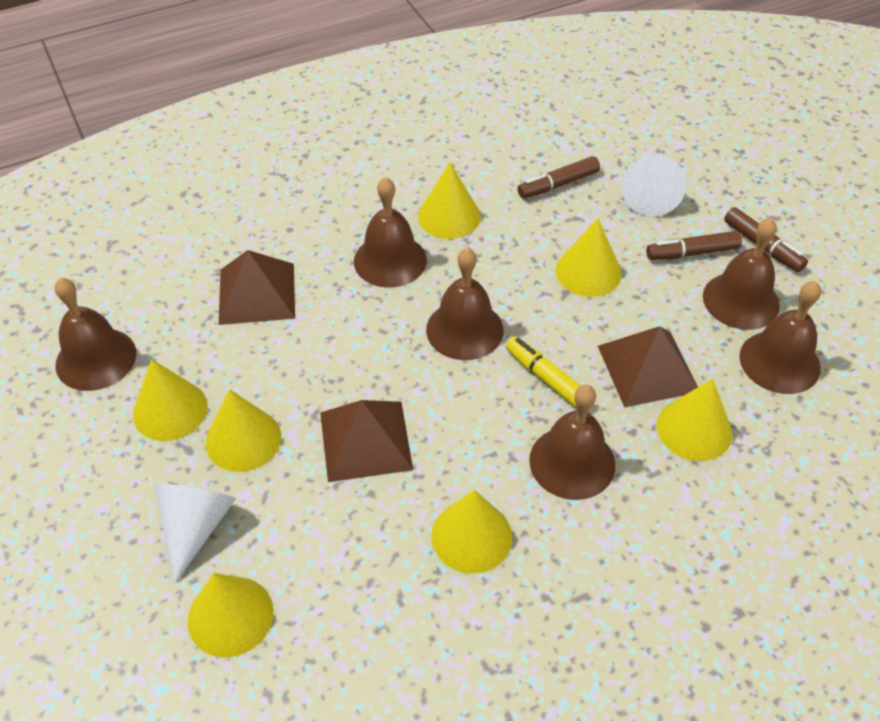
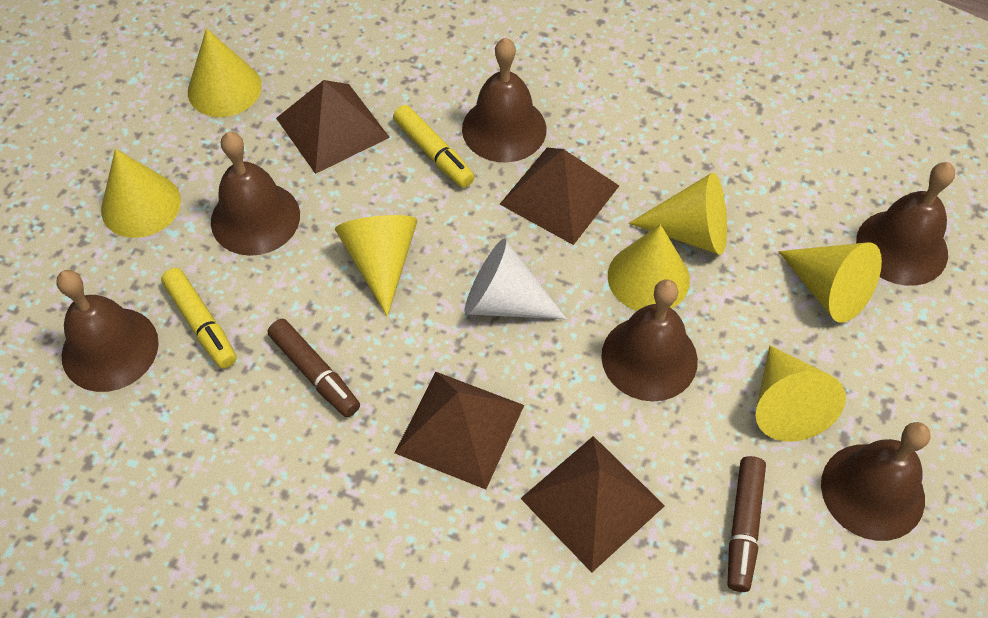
brown marker: 3 -> 2
brown pyramid: 3 -> 4
white cone: 2 -> 1
yellow marker: 1 -> 2

